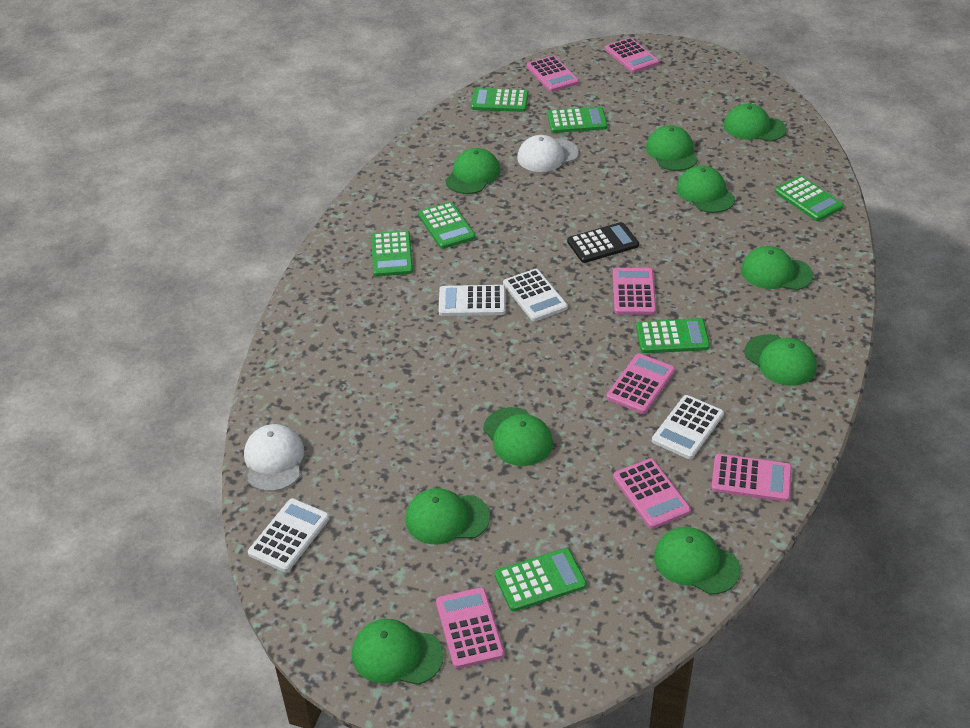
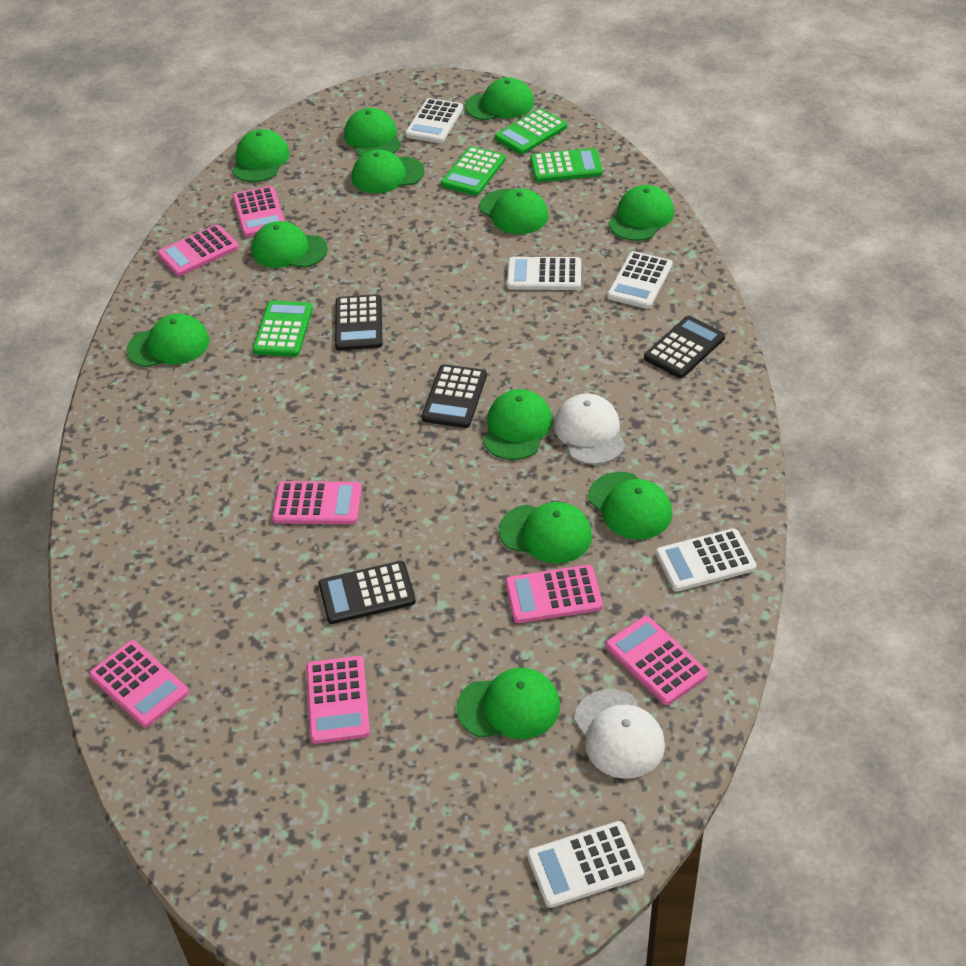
black calculator: 1 -> 4
green calculator: 7 -> 4
green cap: 10 -> 12
white calculator: 4 -> 5

